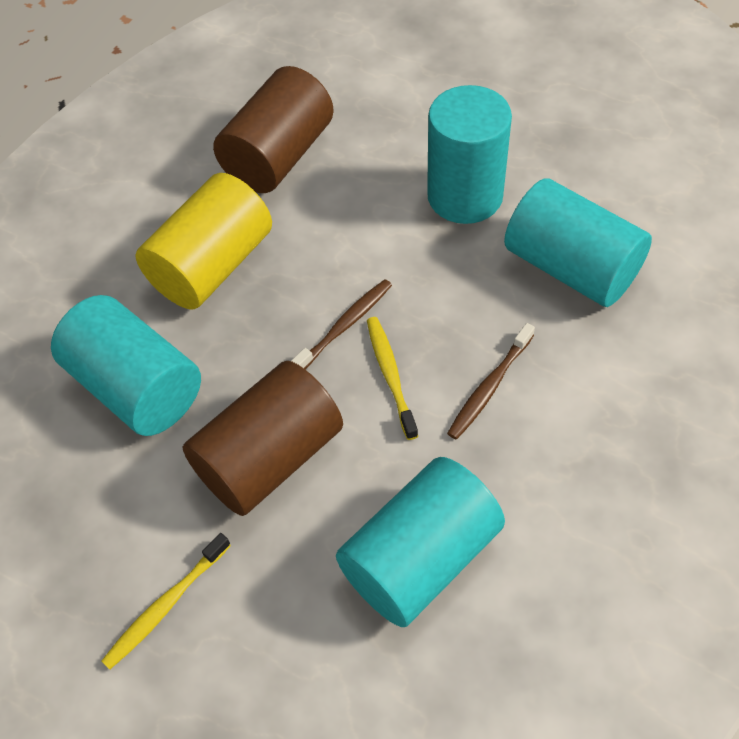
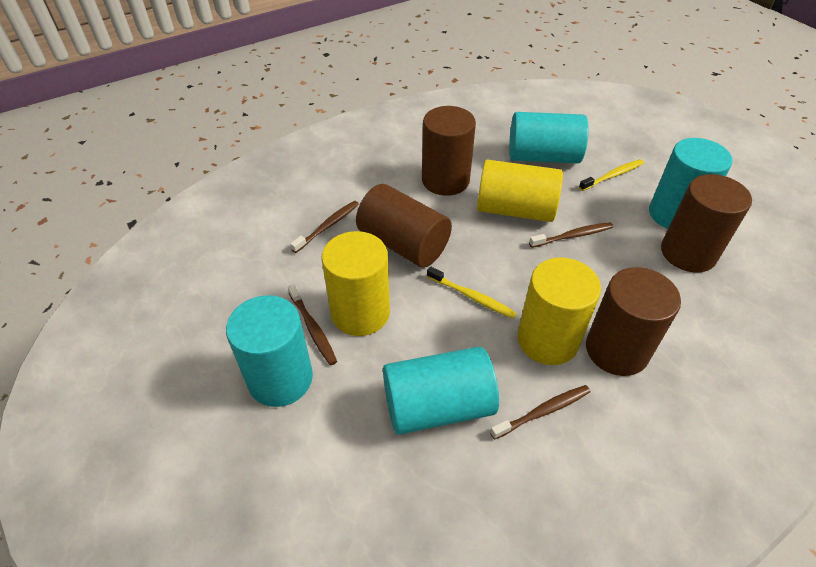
brown cylinder: 2 -> 4
brown toothbrush: 2 -> 4
yellow cylinder: 1 -> 3

